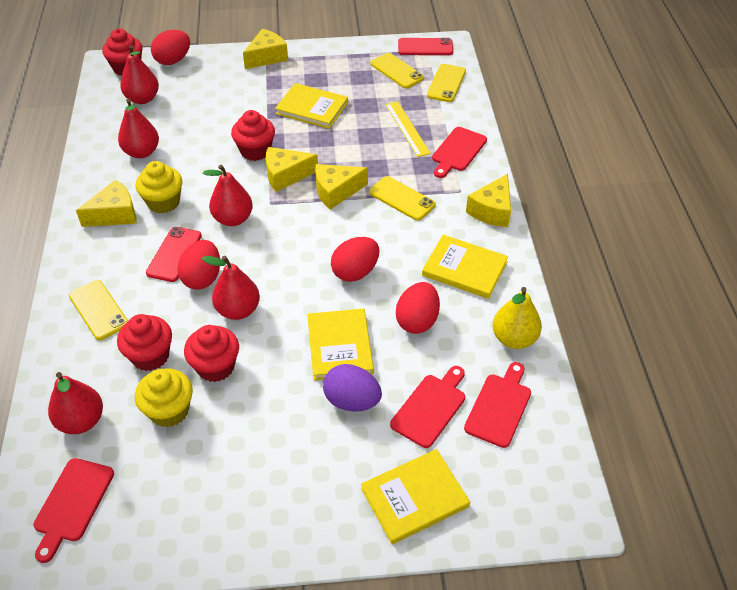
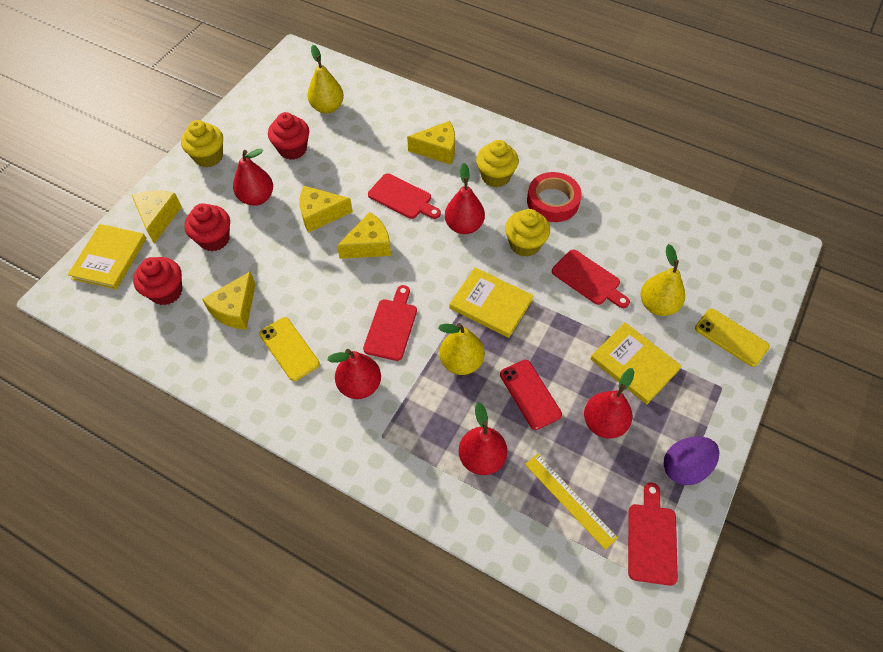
red cupcake: 4 -> 3
red egg: 4 -> 0
red phone: 2 -> 1
red tape: 0 -> 1
yellow book: 4 -> 3
yellow cupcake: 2 -> 3
yellow pear: 1 -> 3
yellow phone: 4 -> 2

